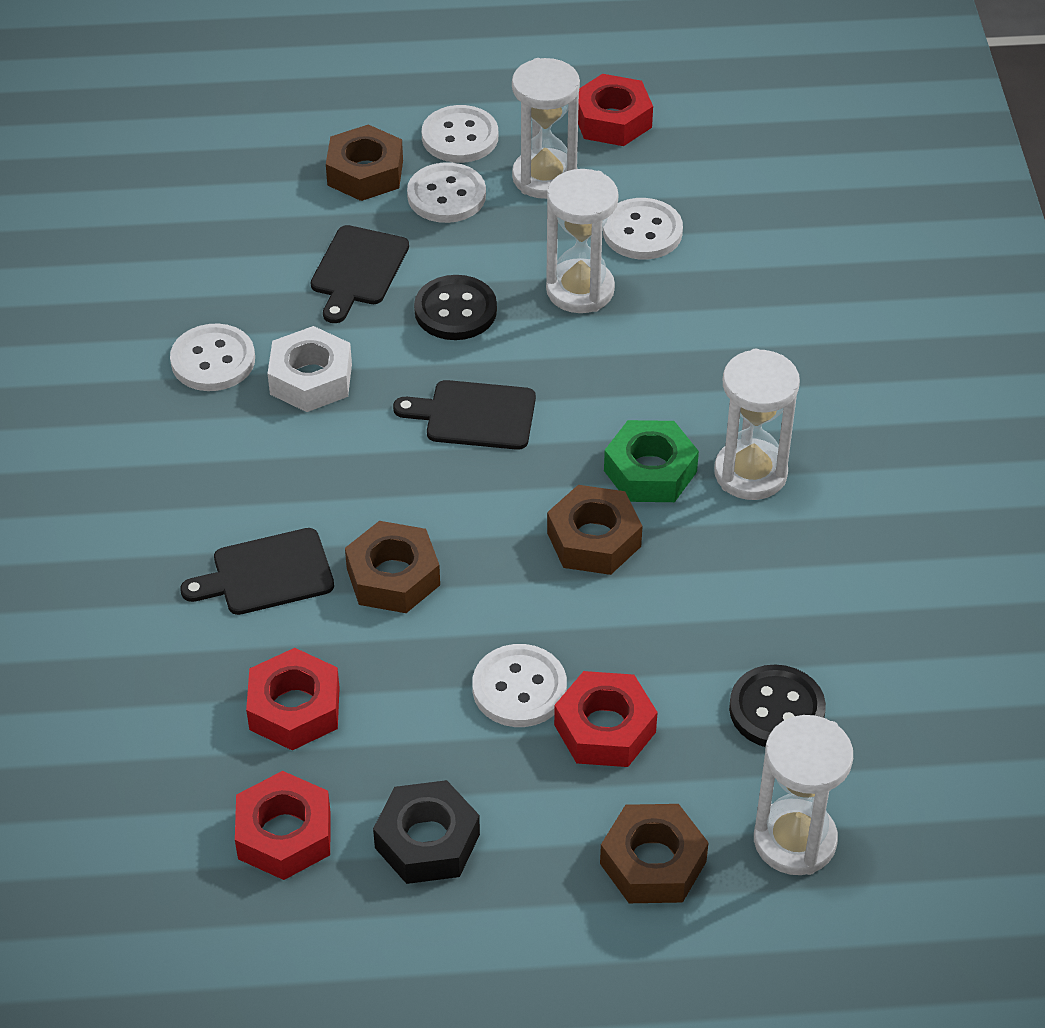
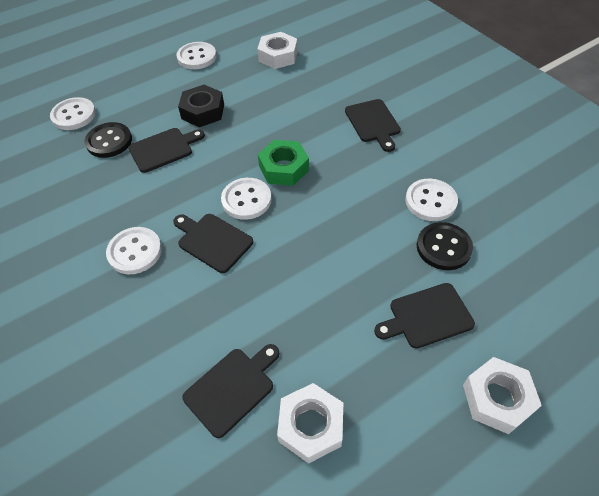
black cutting board: 3 -> 5
brown nut: 4 -> 0
red nut: 4 -> 0
white hourglass: 4 -> 0
white nut: 1 -> 3

